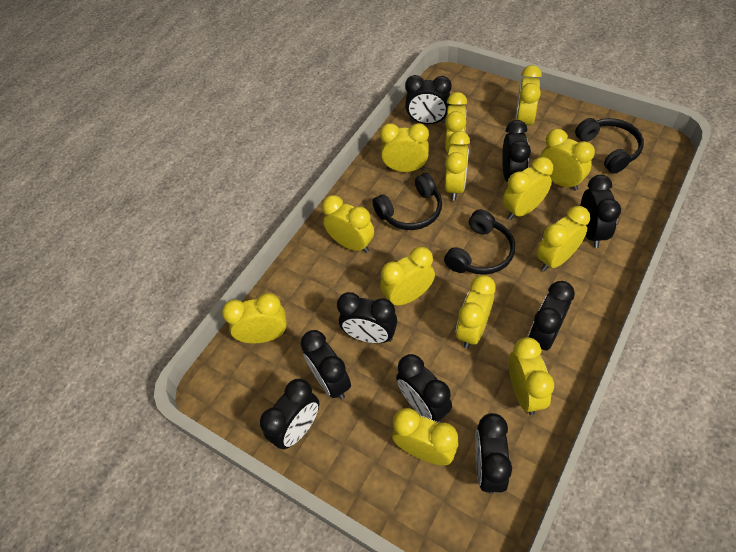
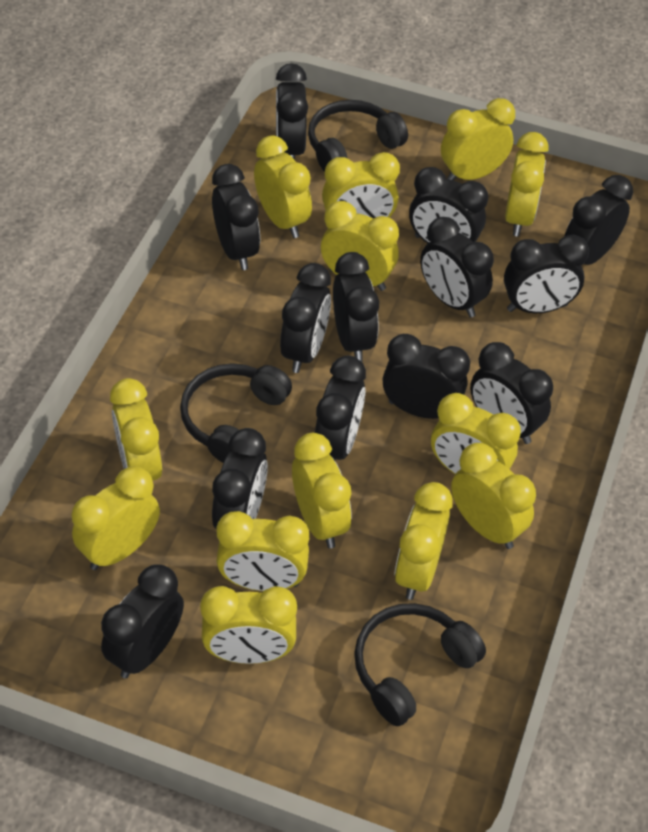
black clock: 9 -> 13

